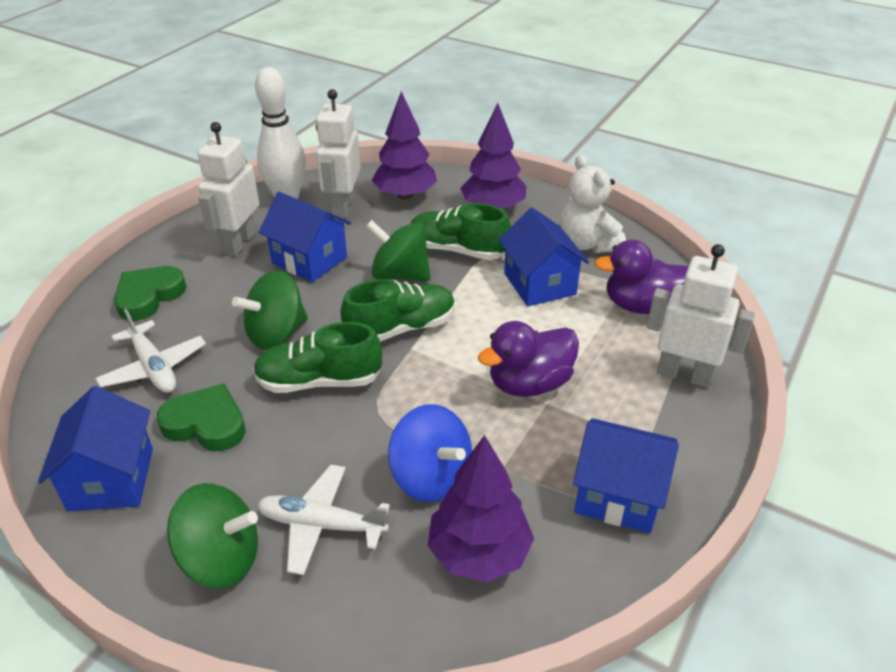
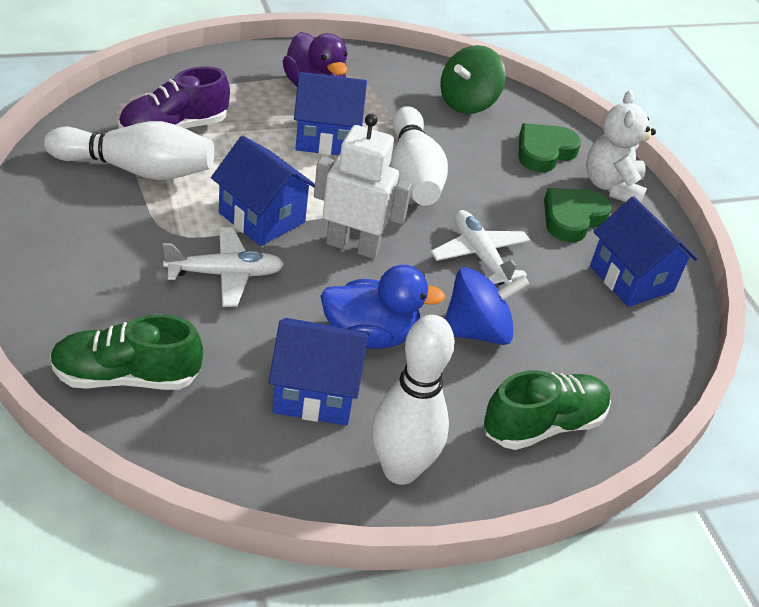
blue duck: 0 -> 1
green shoe: 3 -> 2
green spinning top: 3 -> 1
purple duck: 2 -> 1
purple shoe: 0 -> 1
purple tree: 3 -> 0
white bowling pin: 1 -> 3
white robot: 3 -> 1

